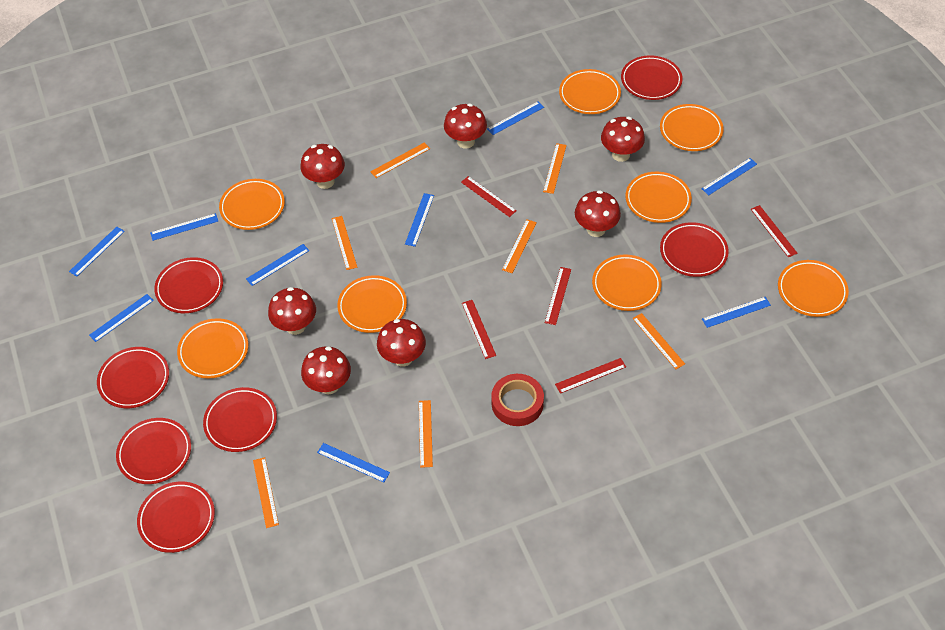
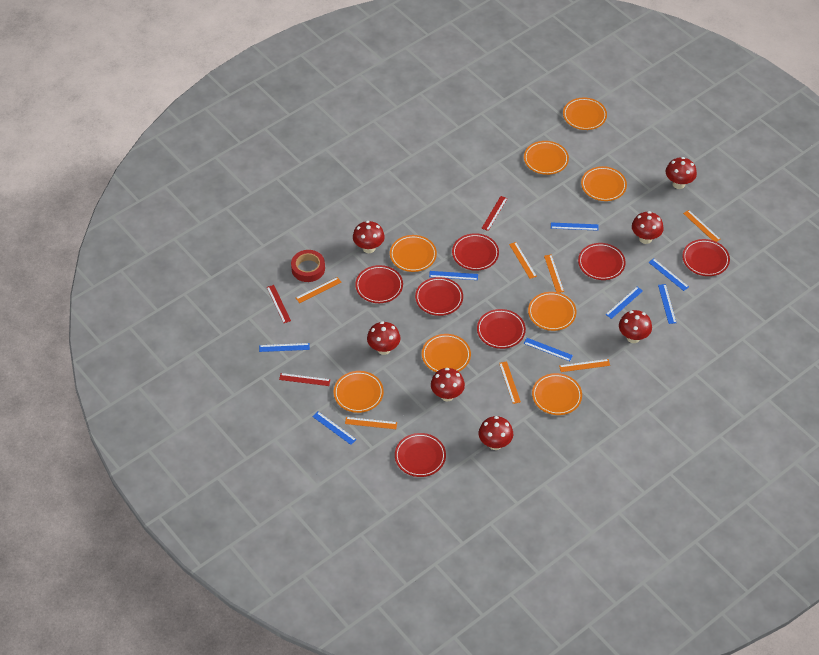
blue ruler: 9 -> 8
red ruler: 5 -> 3

